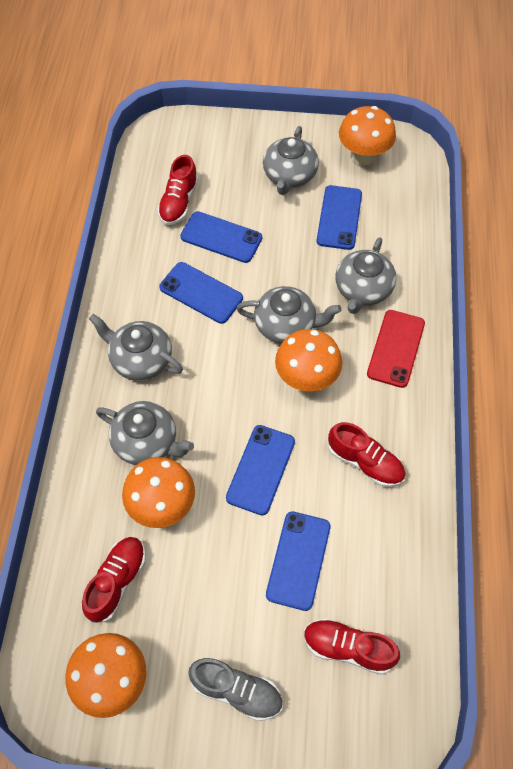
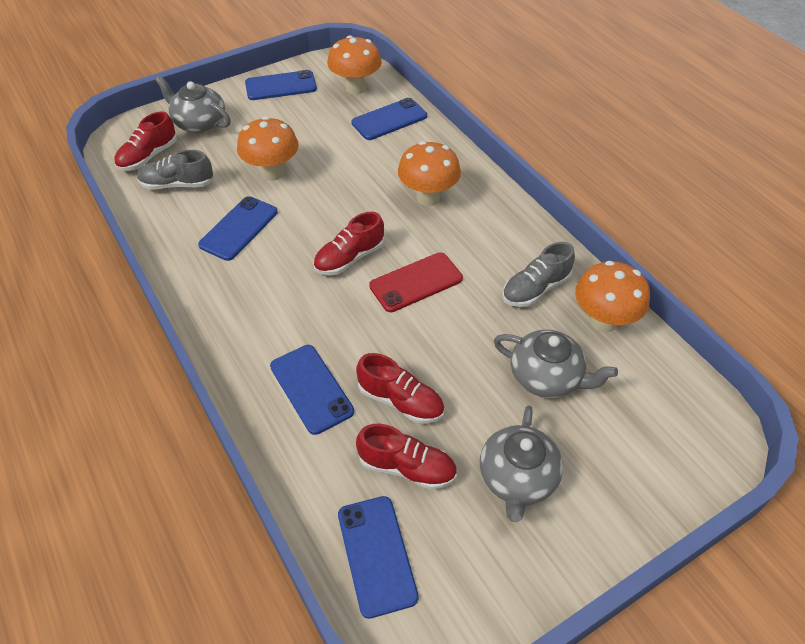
grey shoe: 1 -> 2
grey teapot: 5 -> 3

